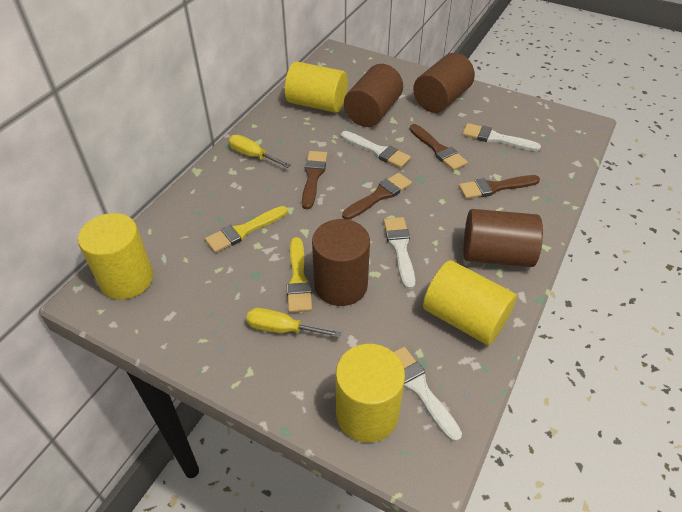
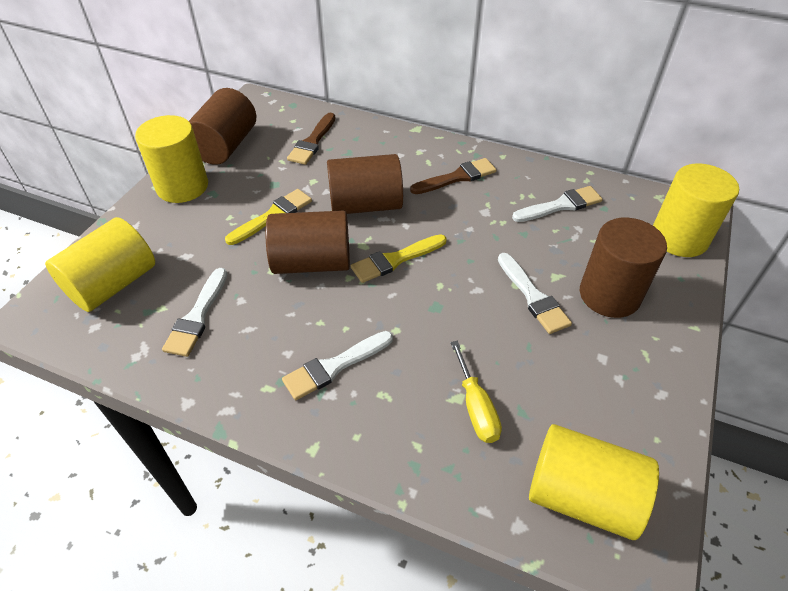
brown brush: 4 -> 2
yellow screwdriver: 2 -> 1

